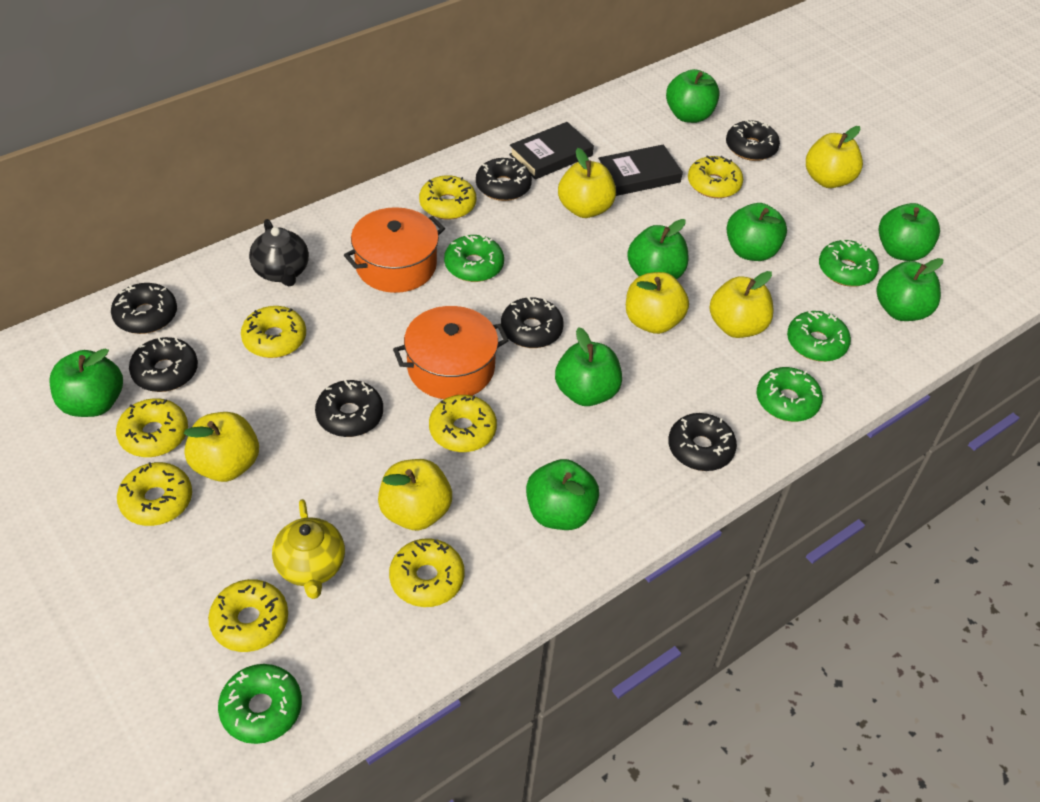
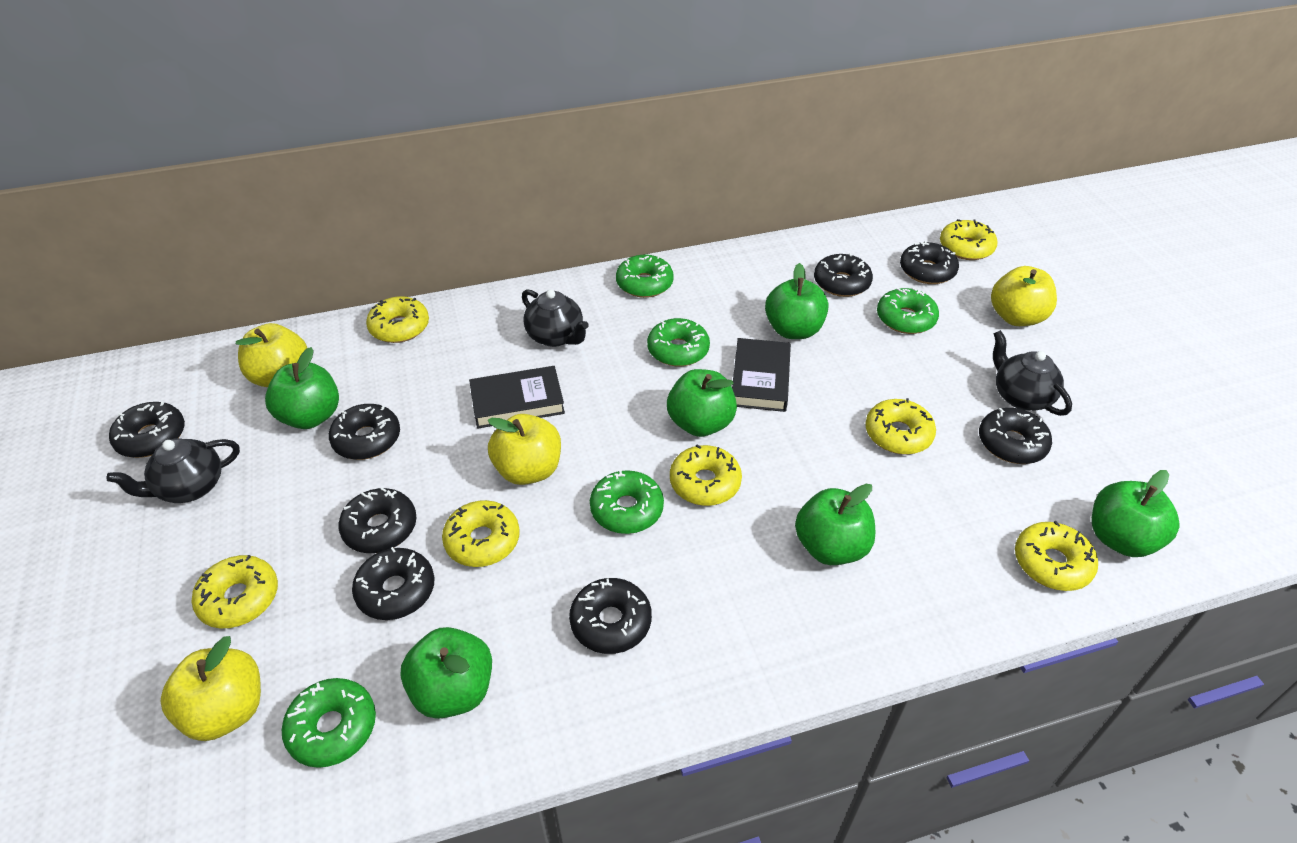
black donut: 7 -> 8
black teapot: 1 -> 3
green apple: 8 -> 6
orange pot: 2 -> 0
yellow apple: 6 -> 4
yellow donut: 8 -> 7
yellow teapot: 1 -> 0

